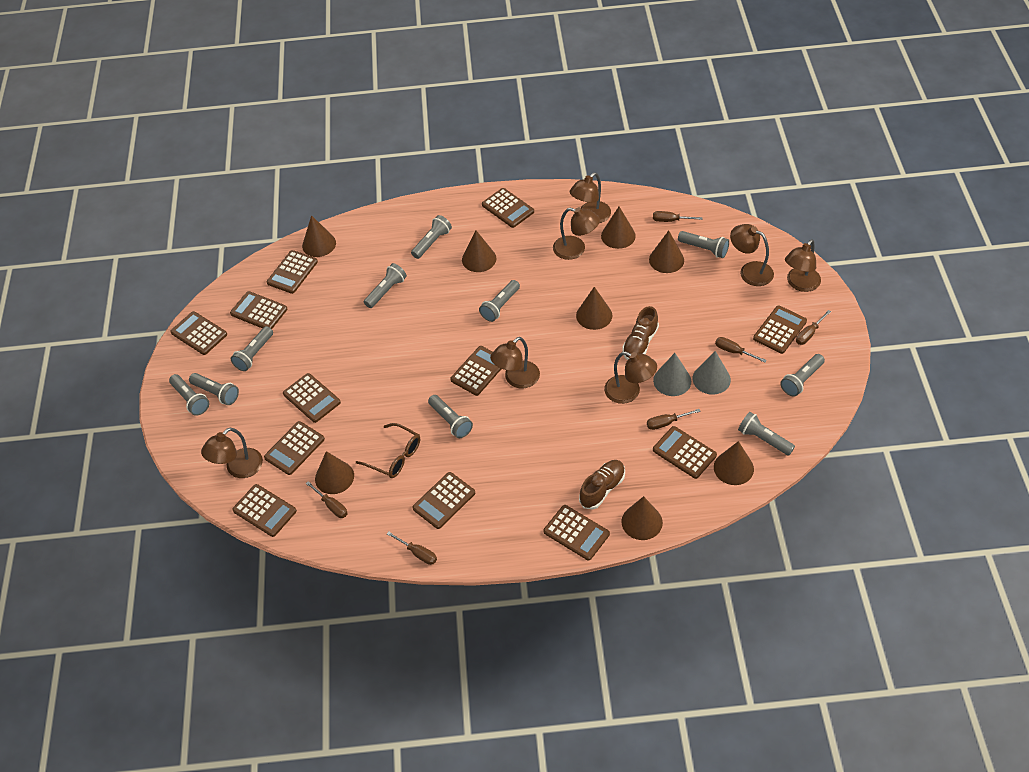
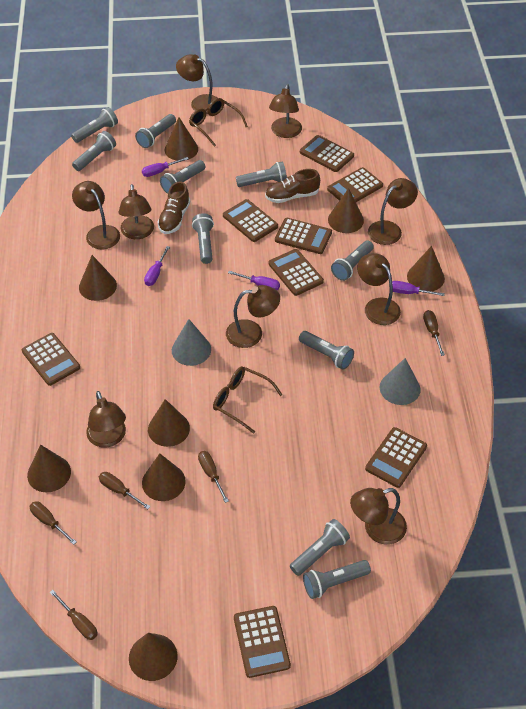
brown calculator: 12 -> 8
brown glasses: 1 -> 2
brown lamp: 7 -> 9
brown screwdriver: 6 -> 5
purple screwdriver: 0 -> 4

